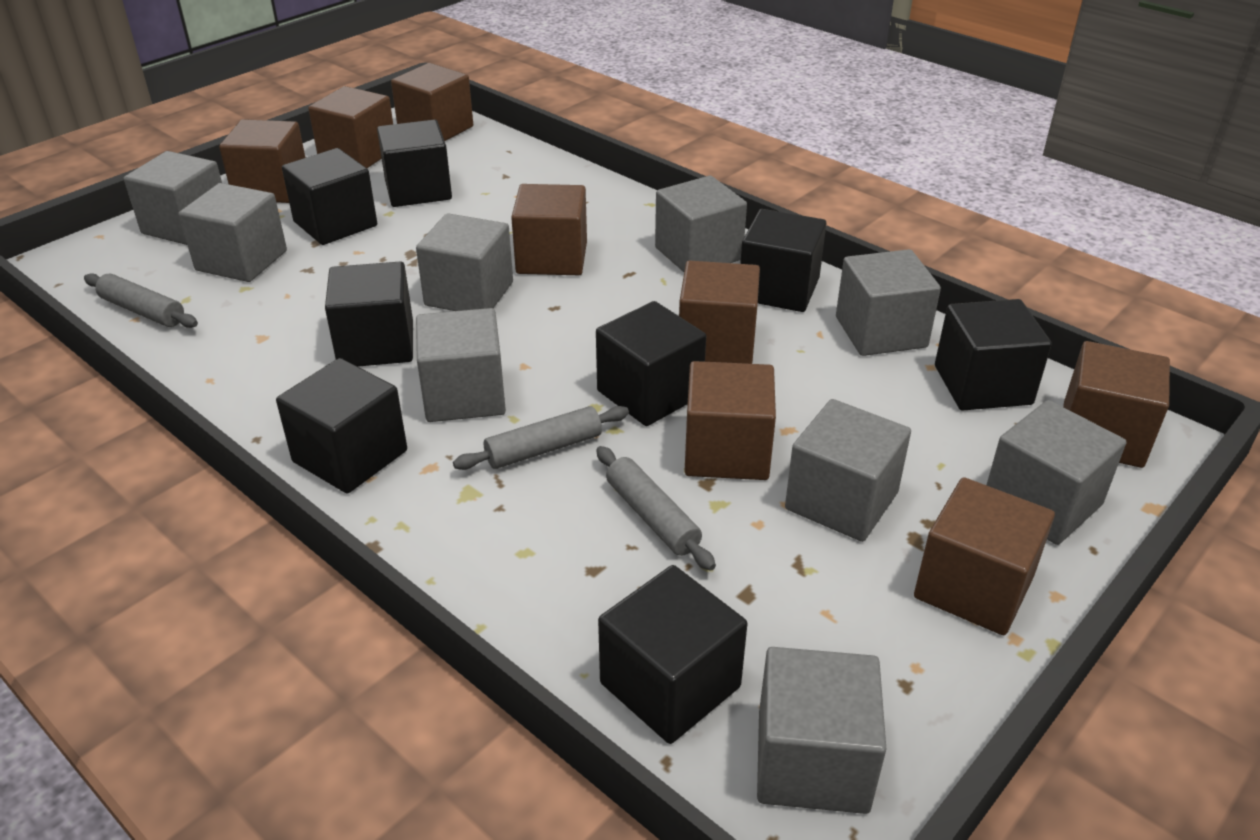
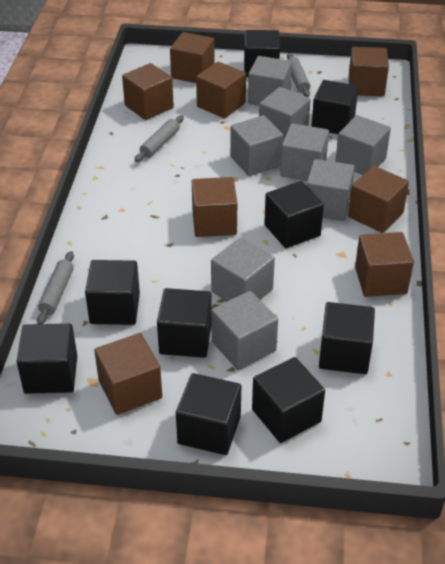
black cube: 8 -> 9
grey cube: 9 -> 8

